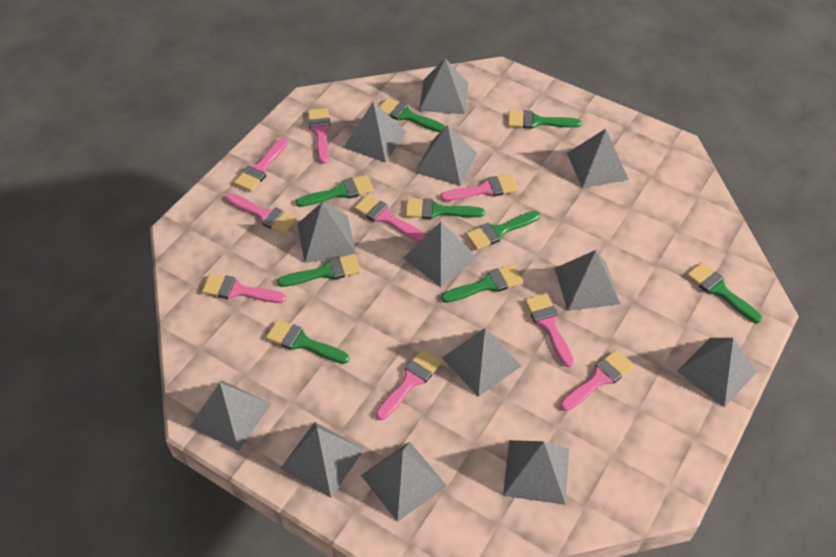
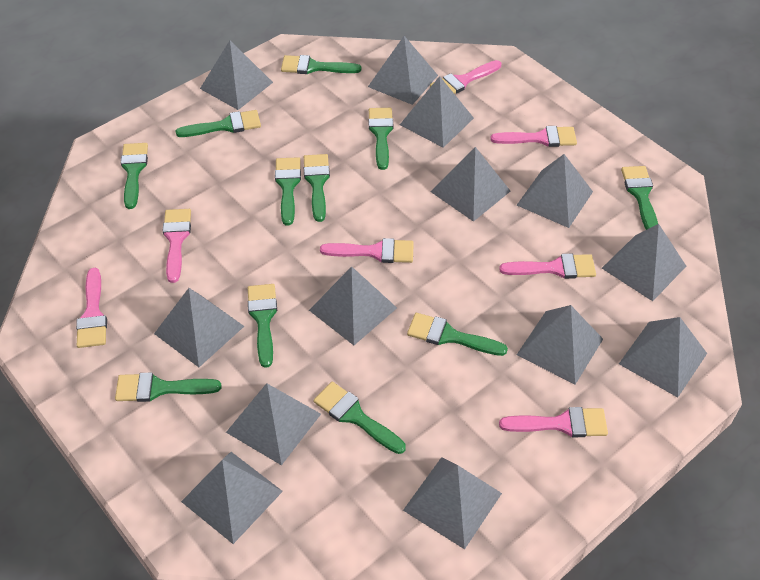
green brush: 9 -> 11
pink brush: 9 -> 7

